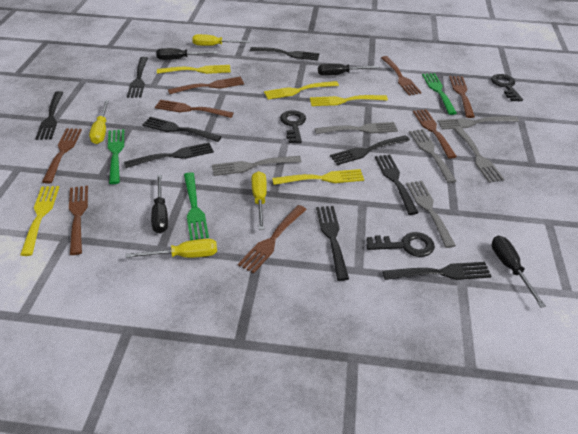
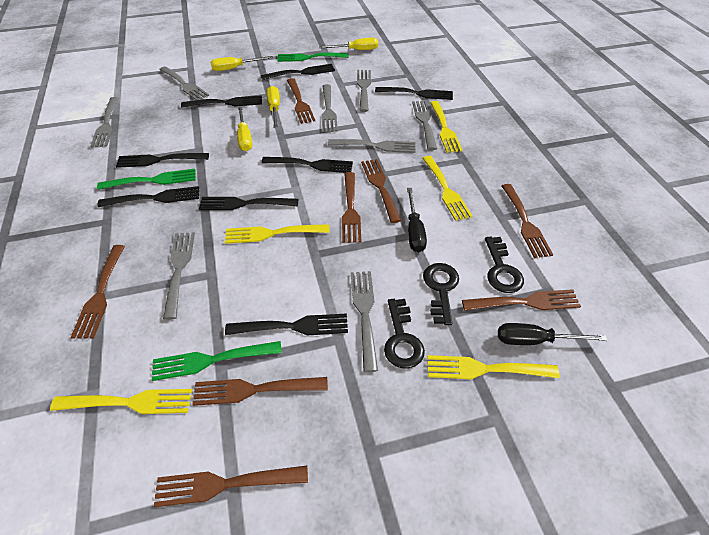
black fork: 9 -> 8
black screwdriver: 4 -> 2
grey fork: 6 -> 8

